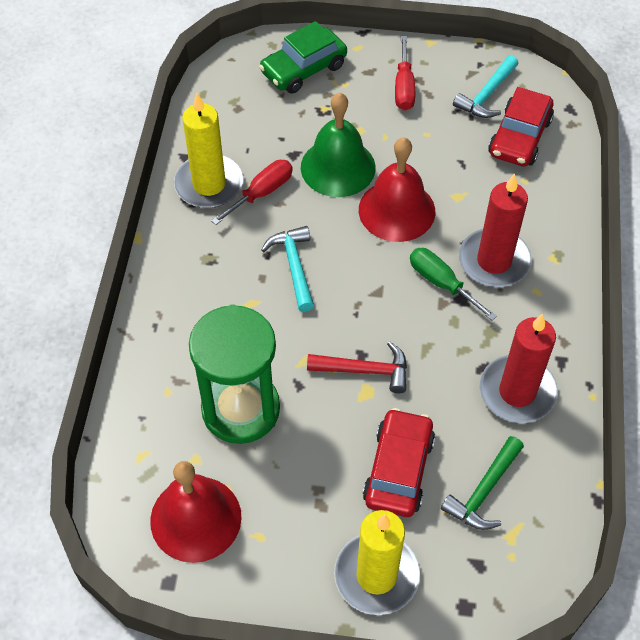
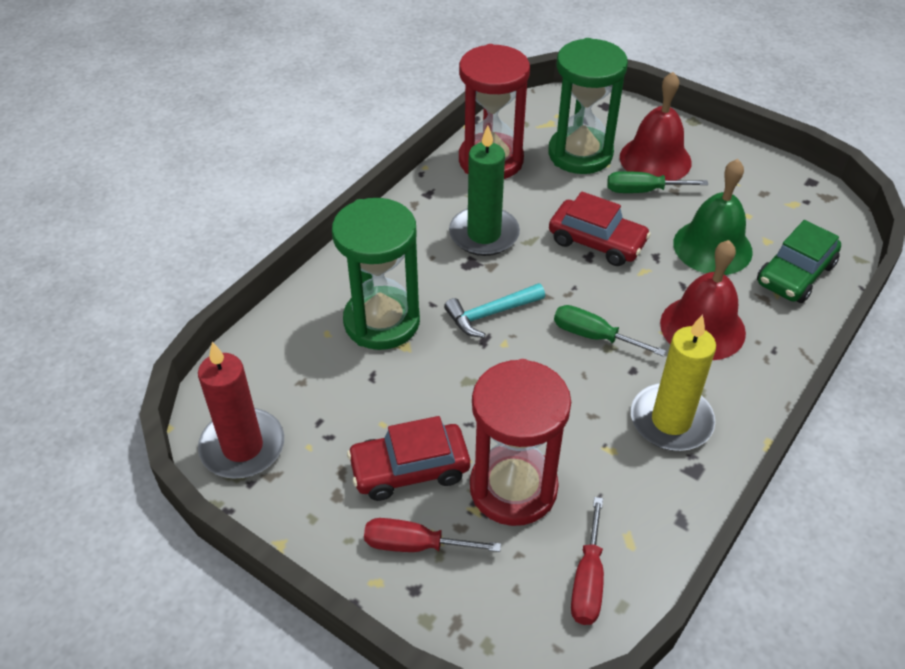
green candle: 0 -> 1
green hammer: 1 -> 0
green hourglass: 1 -> 2
green screwdriver: 1 -> 2
red candle: 2 -> 1
red hammer: 1 -> 0
red hourglass: 0 -> 2
turquoise hammer: 2 -> 1
yellow candle: 2 -> 1

